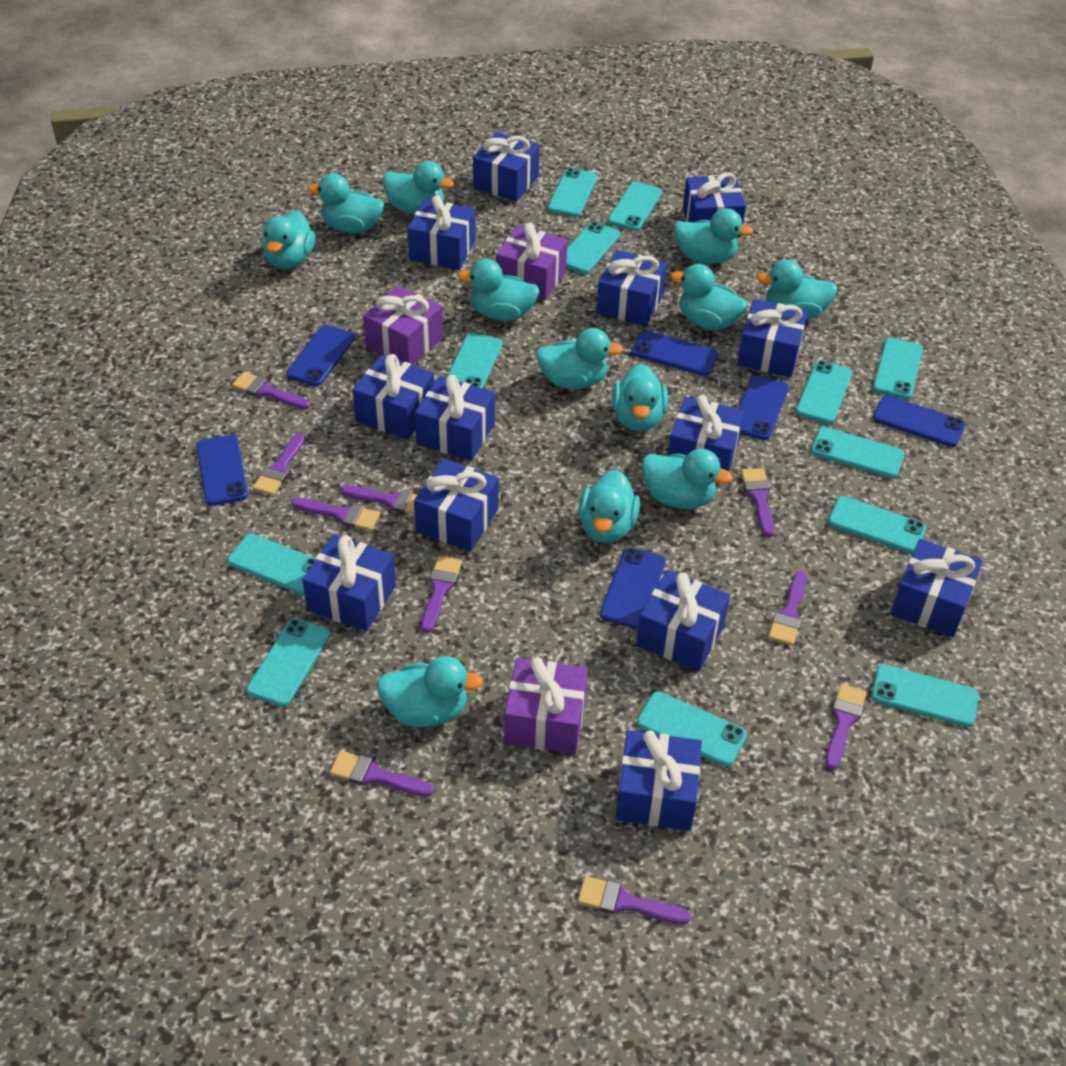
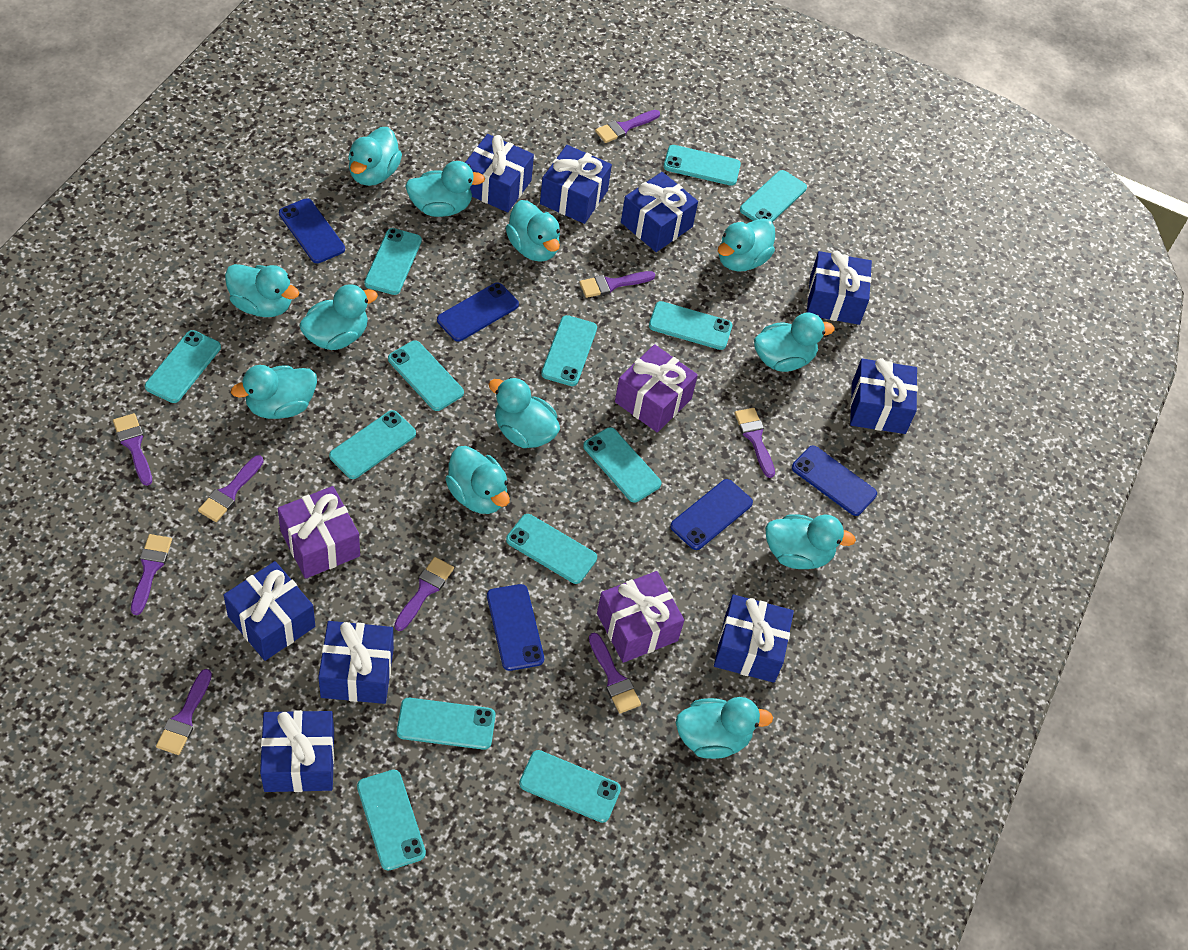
blue gift: 13 -> 9
blue phone: 6 -> 5
purple brush: 10 -> 9
turquoise phone: 12 -> 13

